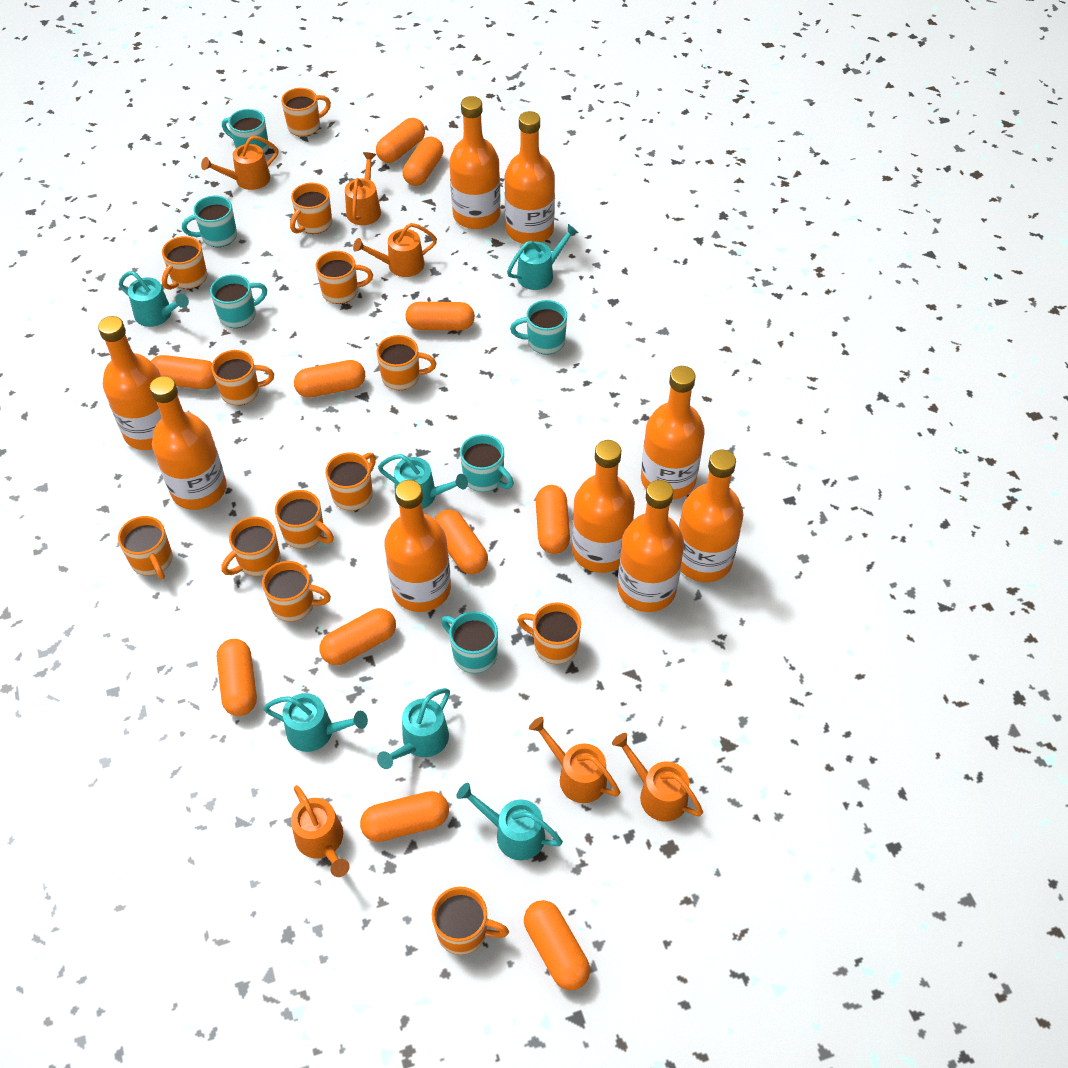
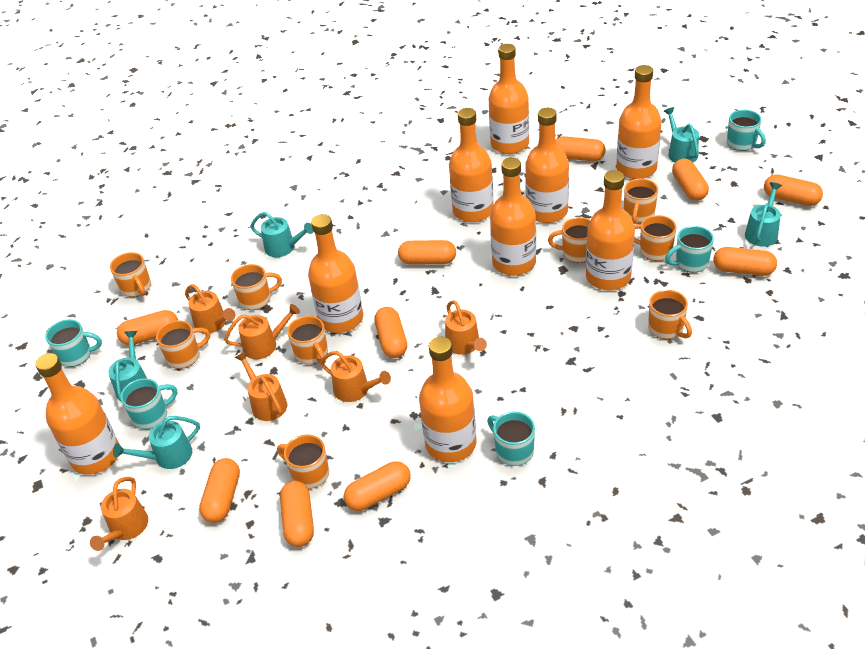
orange capsule: 11 -> 10
orange mug: 13 -> 9
turquoise mug: 6 -> 5
turquoise watering can: 6 -> 5

